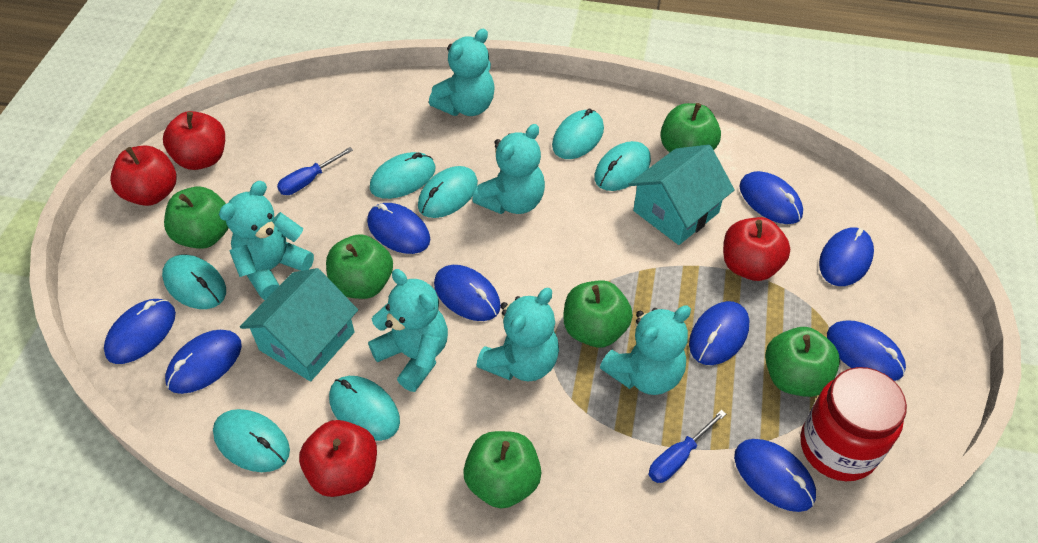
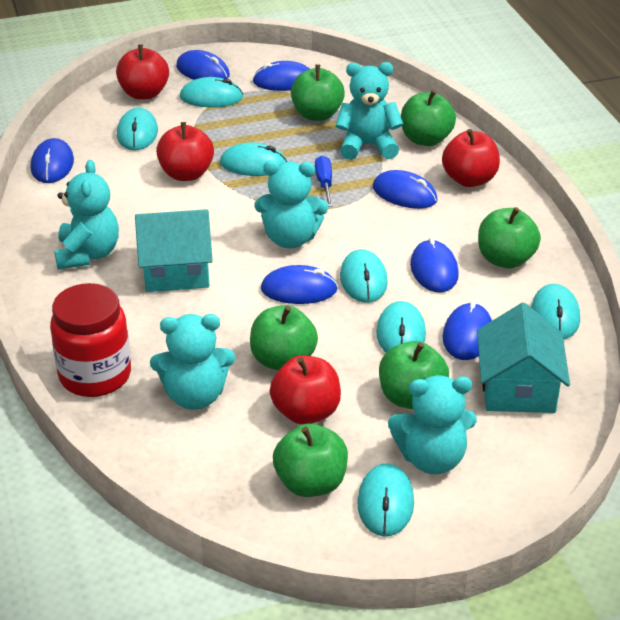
blue mouse: 9 -> 7
blue screwdriver: 2 -> 1
turquoise teddy bear: 6 -> 5

